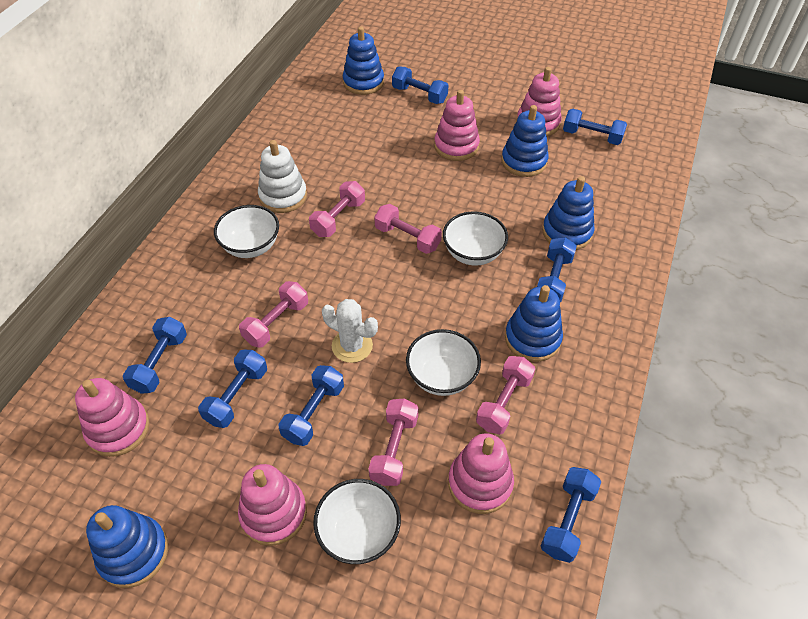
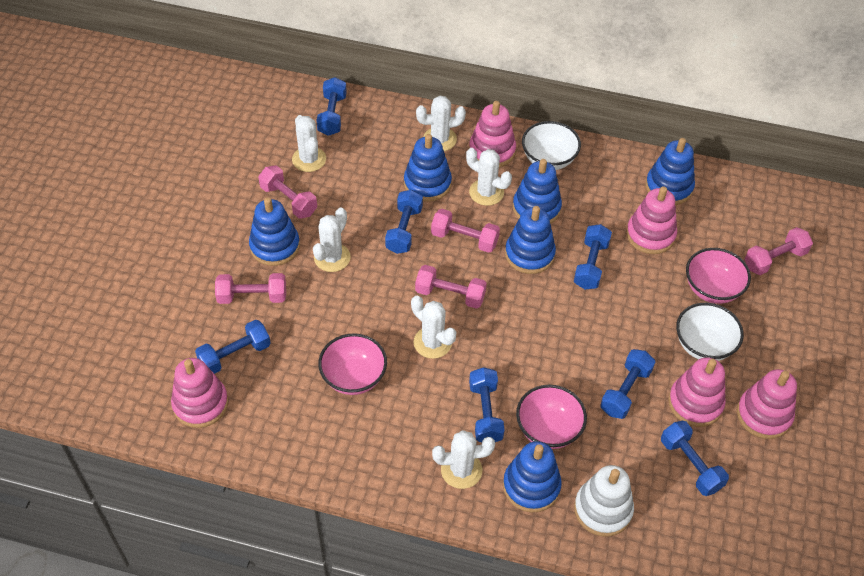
blue stacking toy: 5 -> 6
pink bowl: 0 -> 3
white bowl: 4 -> 2
white cactus: 1 -> 6

